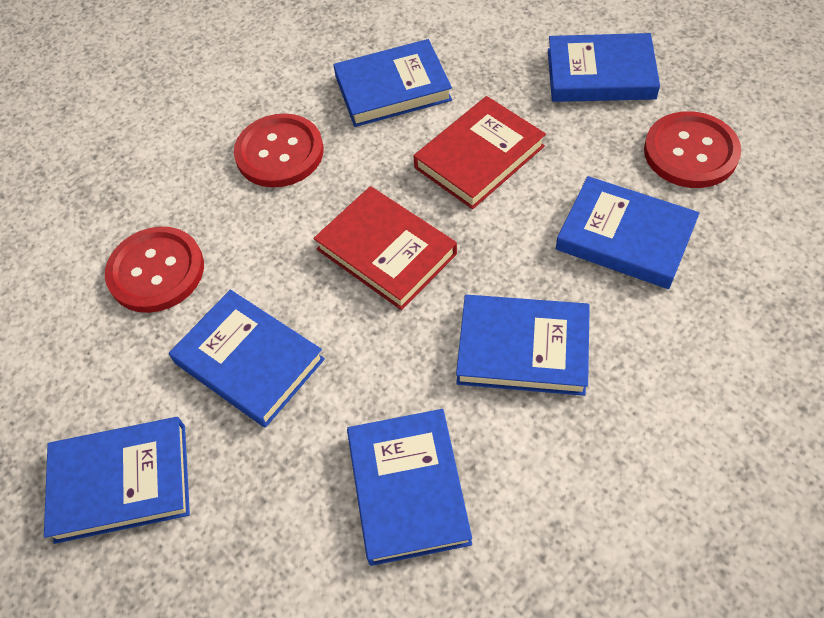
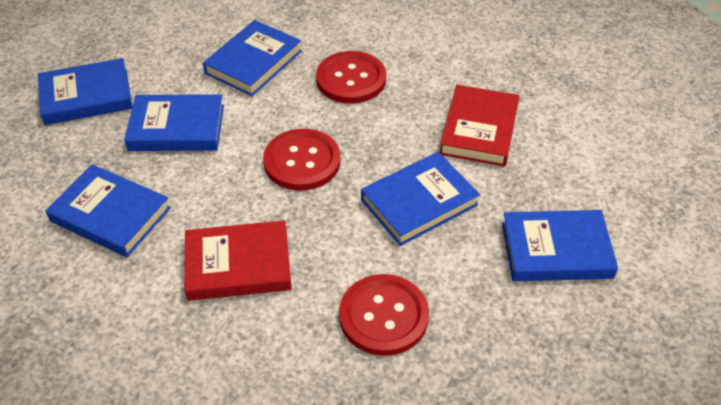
blue book: 7 -> 6

